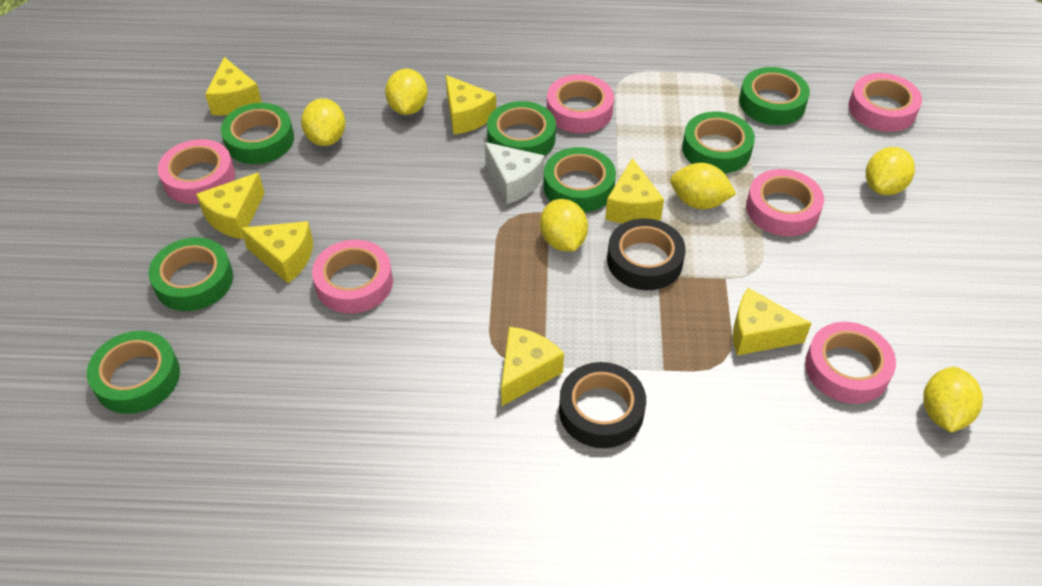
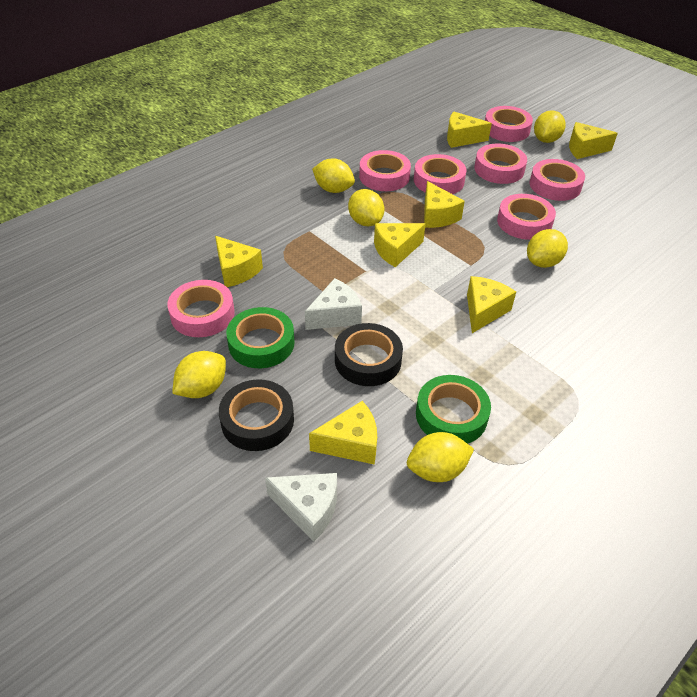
green tape: 7 -> 2
pink tape: 6 -> 7
white cheese: 1 -> 2

